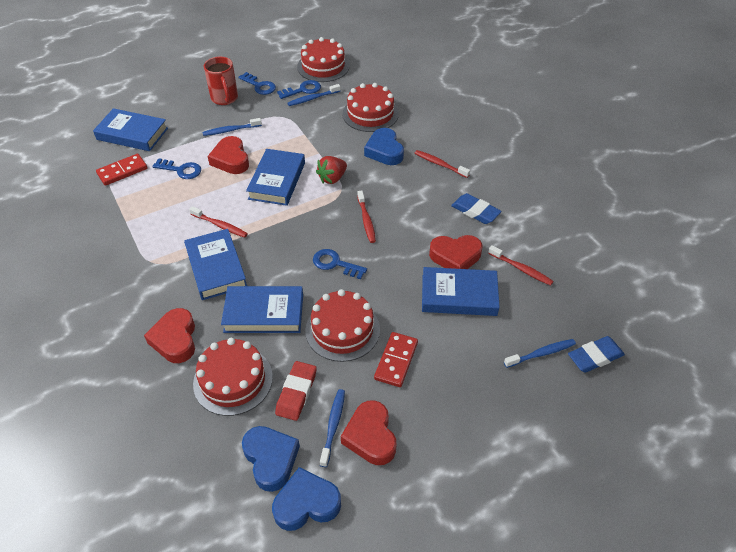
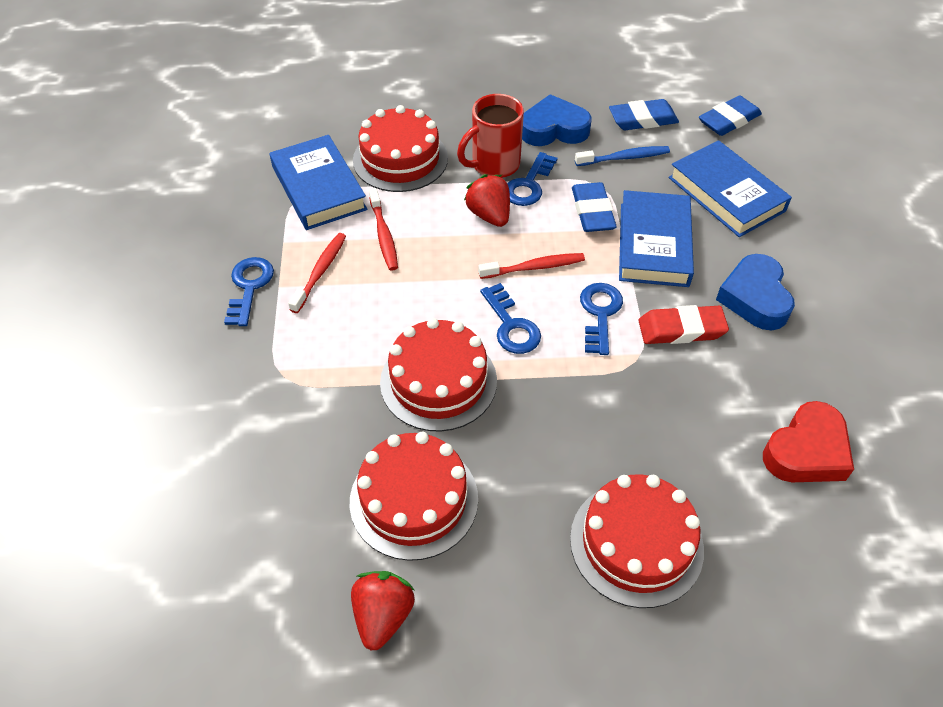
blue book: 5 -> 3
blue eraser: 2 -> 3
blue heart: 3 -> 2
blue toothbrush: 4 -> 1
red domino: 2 -> 0
red heart: 4 -> 1
red strawberry: 1 -> 2
red toothbrush: 4 -> 3

